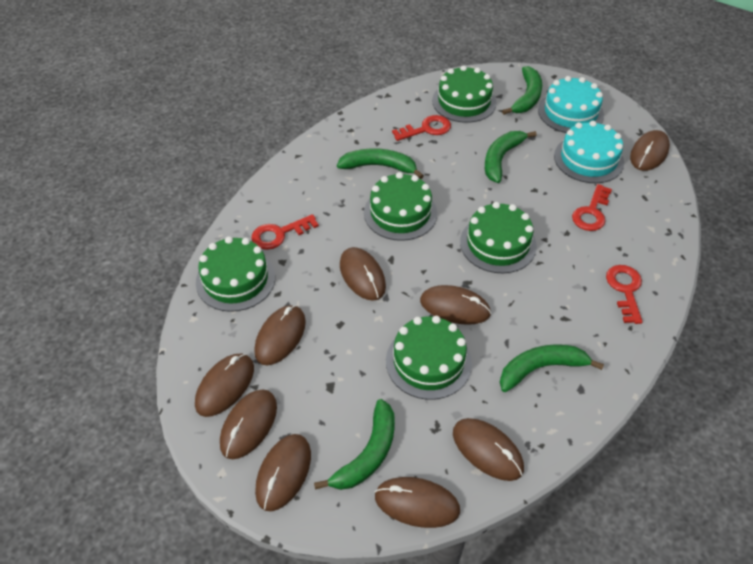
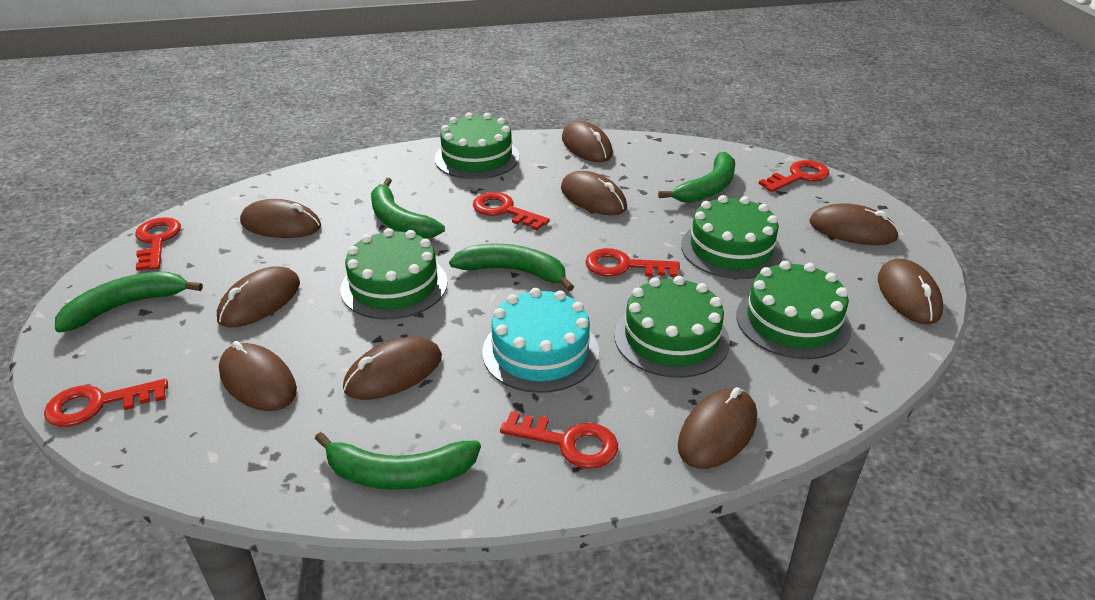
red key: 4 -> 6
turquoise cake: 2 -> 1

